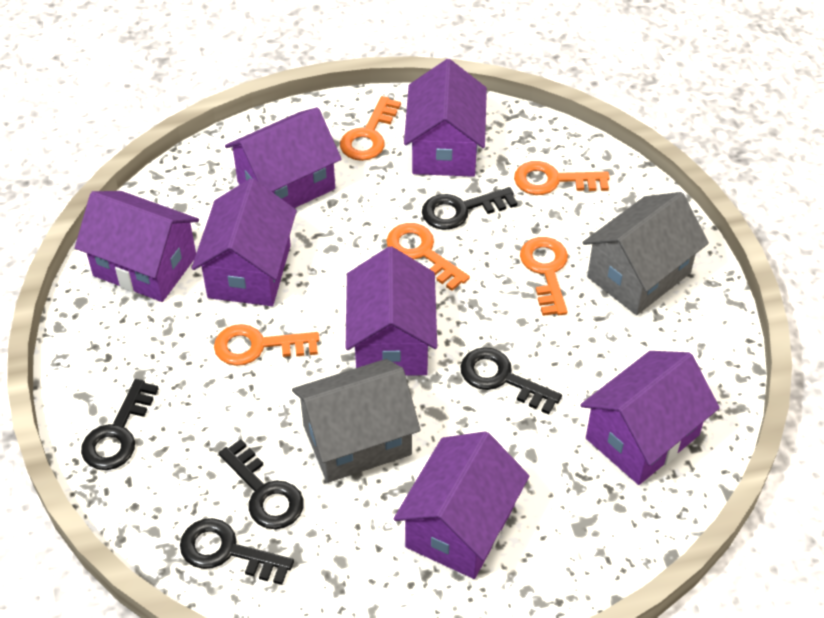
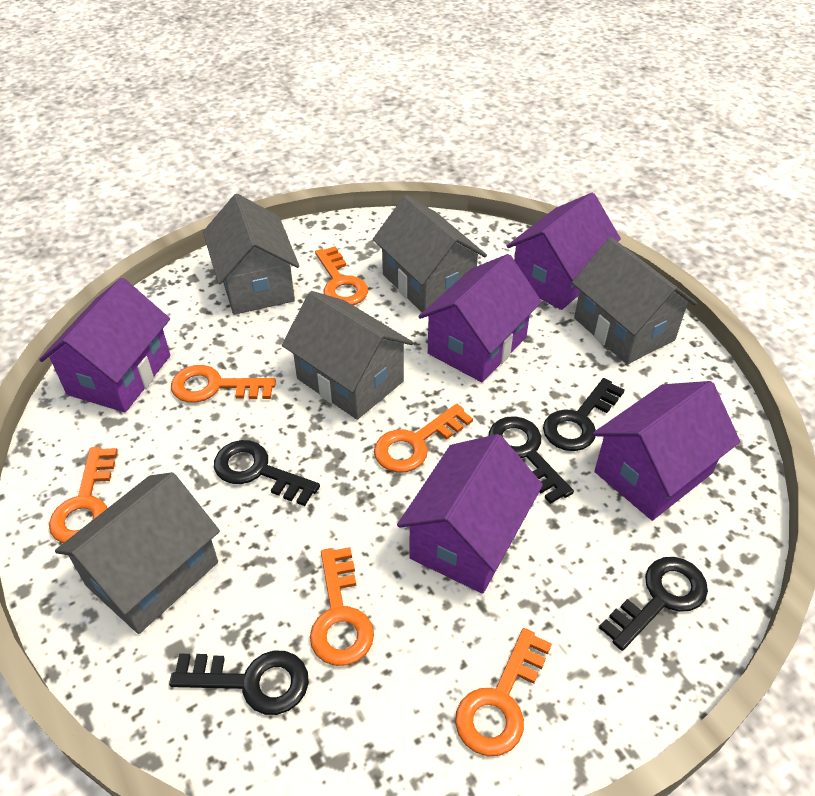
grey house: 2 -> 5
orange key: 5 -> 6
purple house: 7 -> 5

